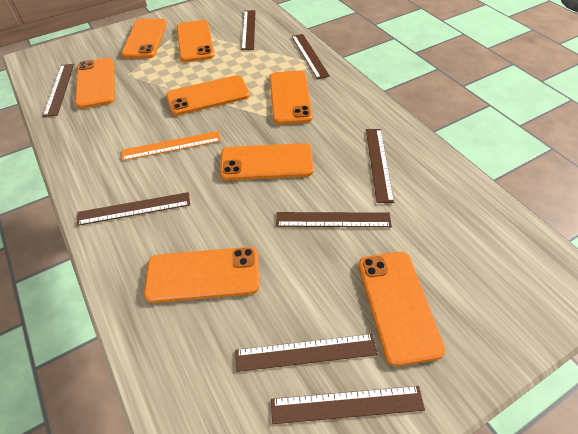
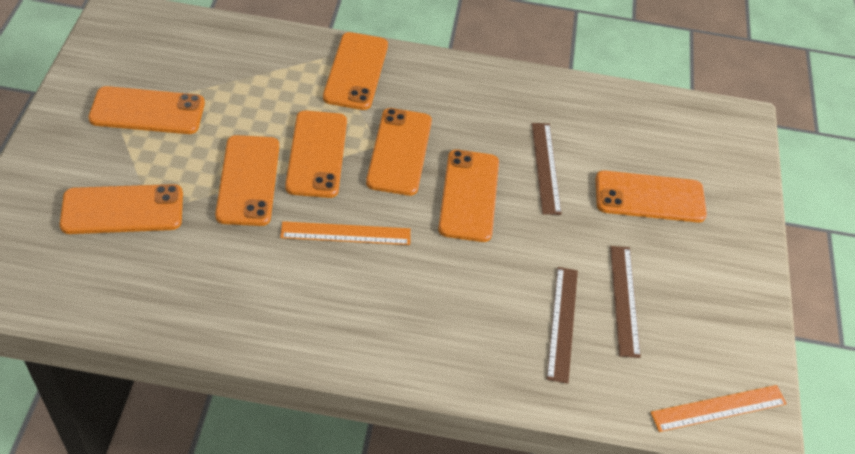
brown ruler: 8 -> 3
orange ruler: 1 -> 2

